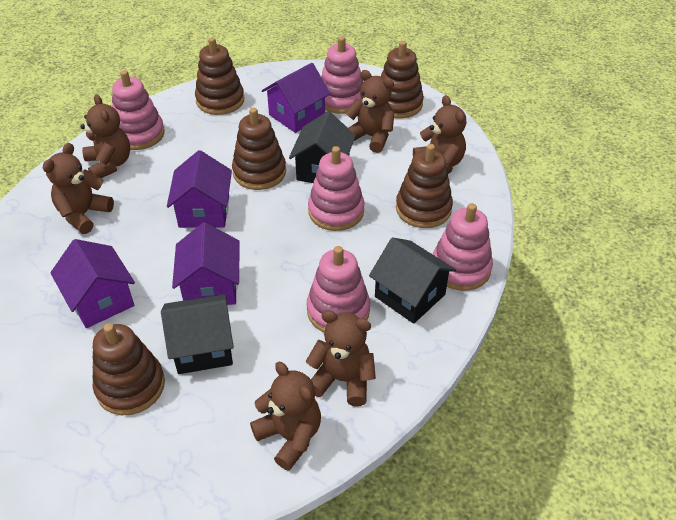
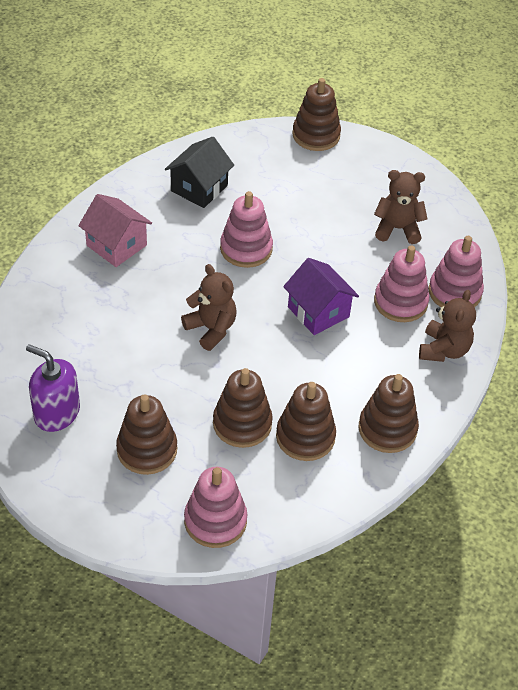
black house: 3 -> 1
brown teddy bear: 6 -> 3
pink house: 0 -> 1
pink stacking toy: 5 -> 4
purple house: 4 -> 1
purple soap dispenser: 0 -> 1

